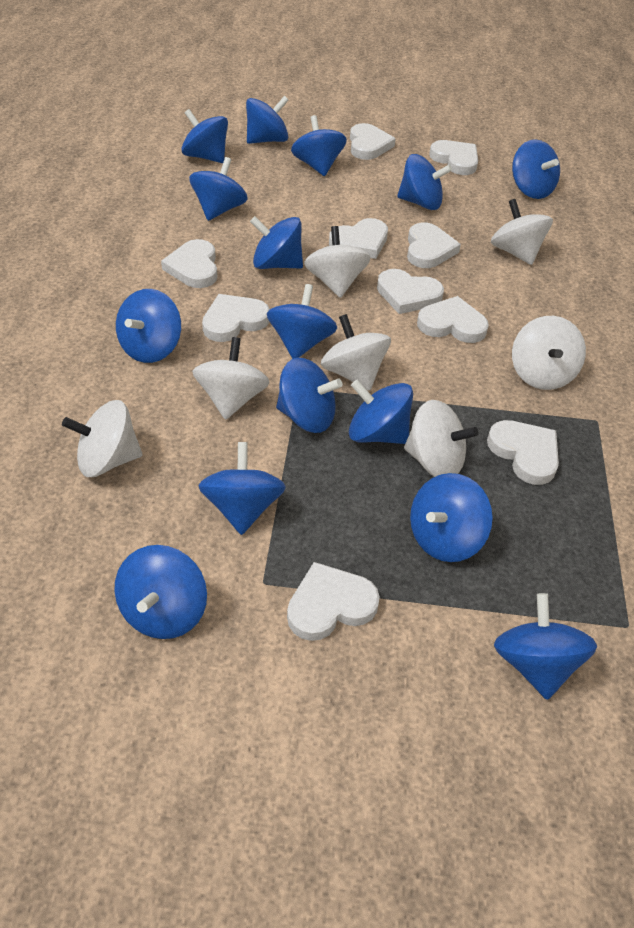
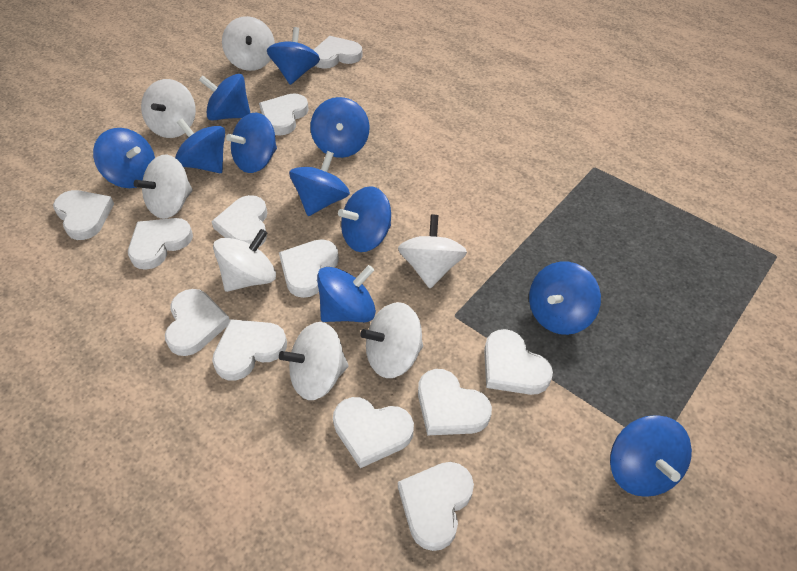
blue spinning top: 15 -> 11
white heart: 10 -> 12

